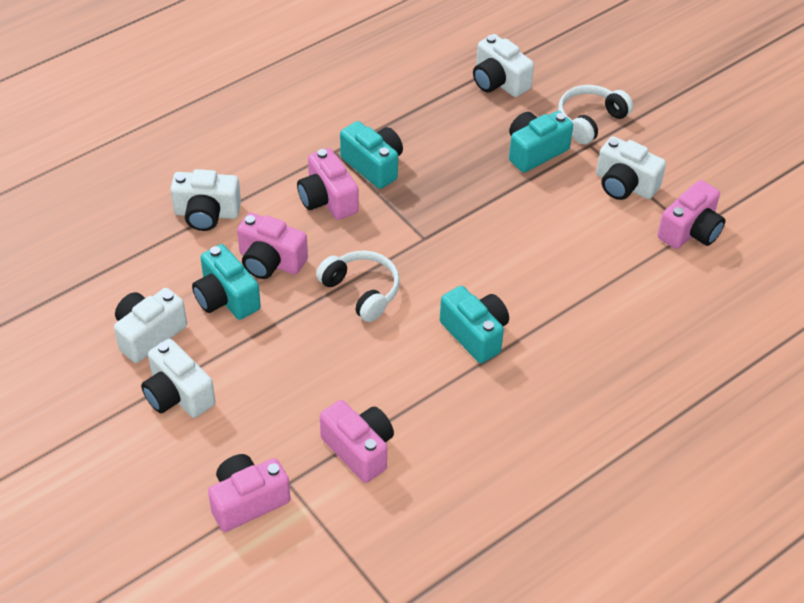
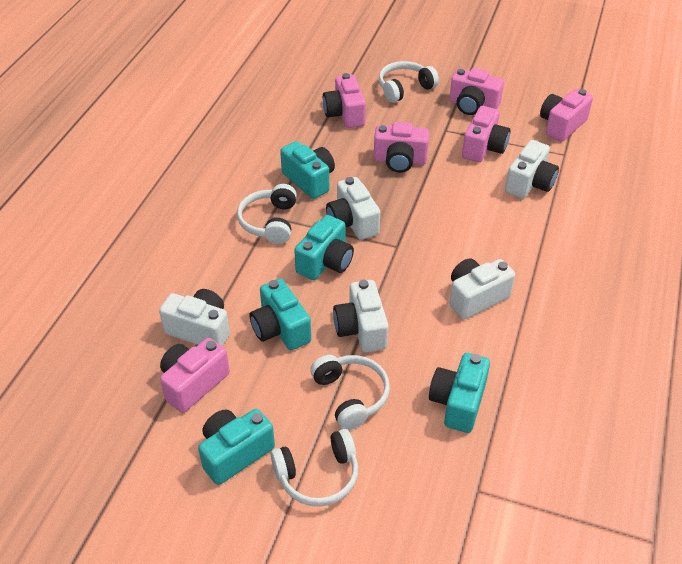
pink camera: 5 -> 6
turquoise camera: 4 -> 5
white headphones: 2 -> 4

